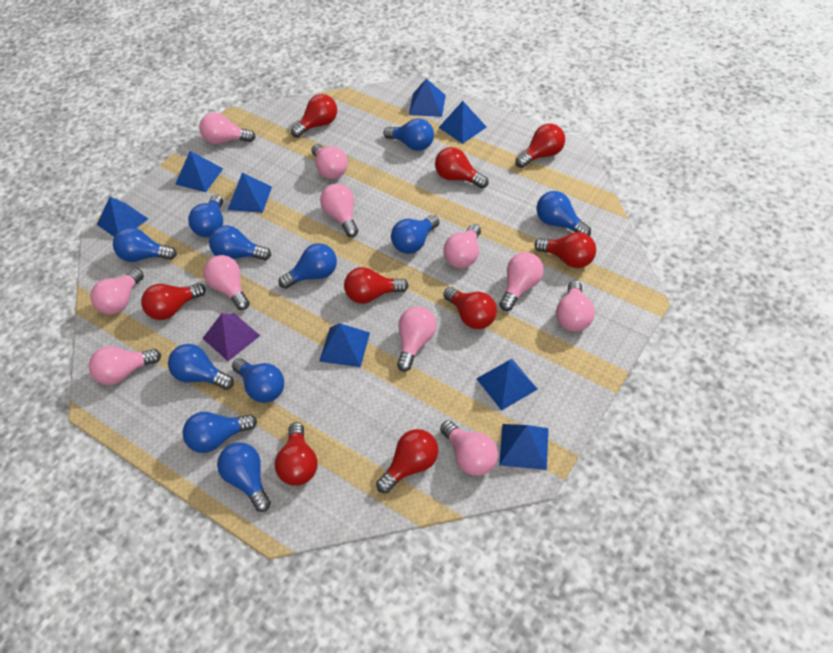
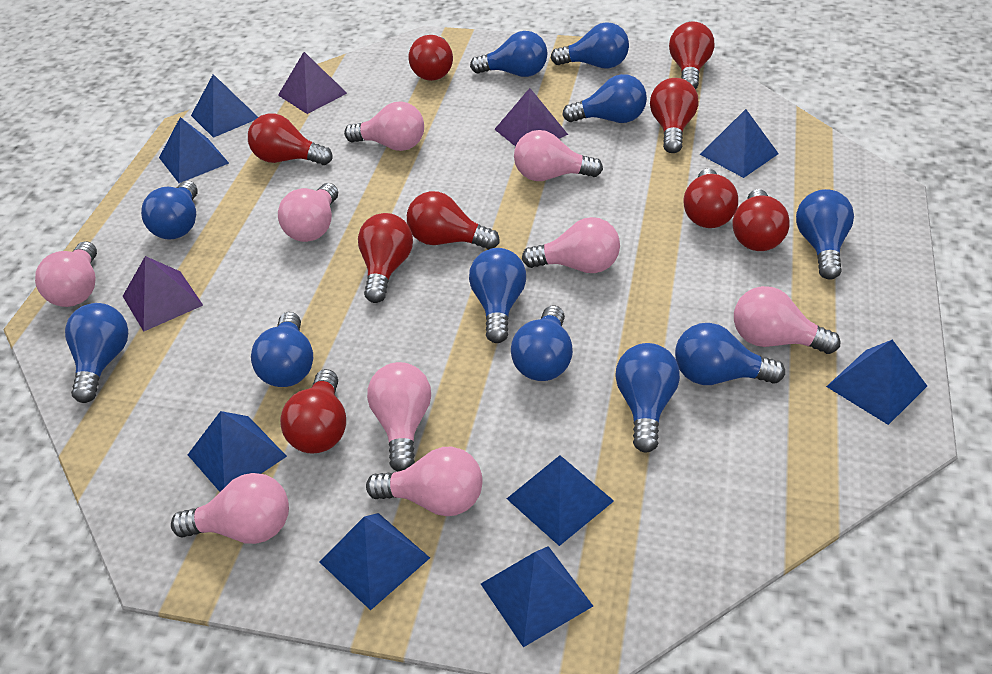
pink light bulb: 11 -> 9
purple pyramid: 1 -> 3

